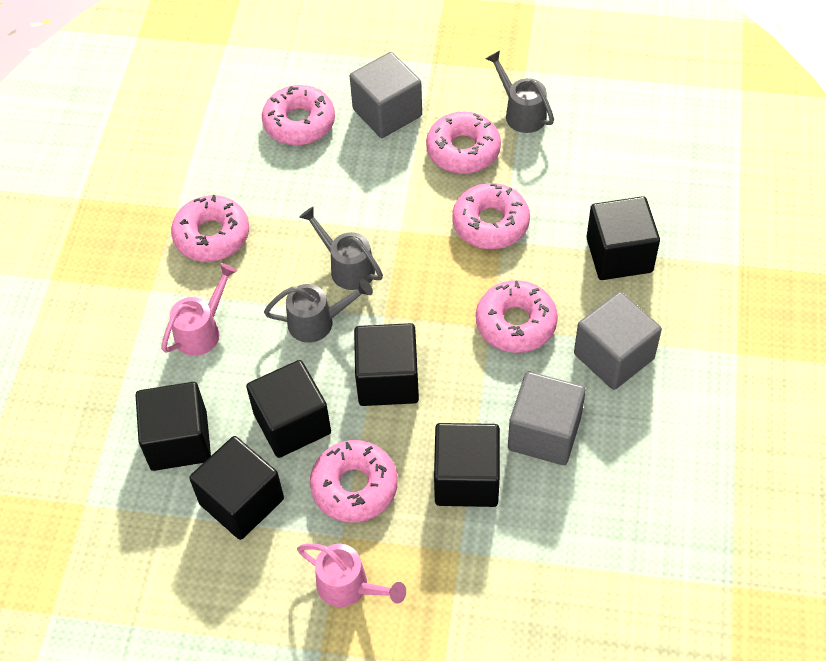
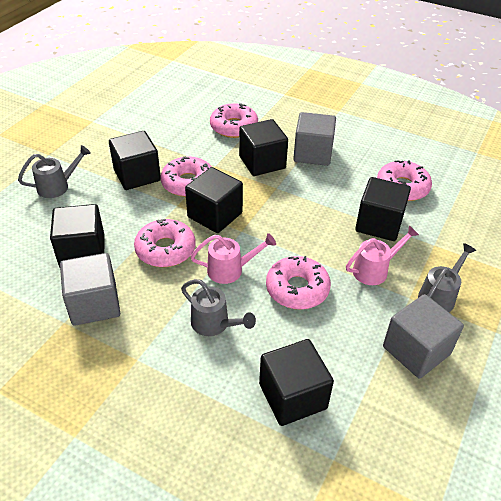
pink donut: 6 -> 5

